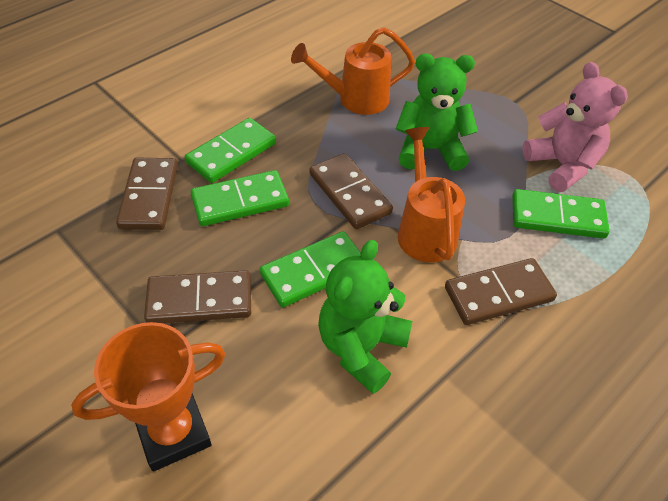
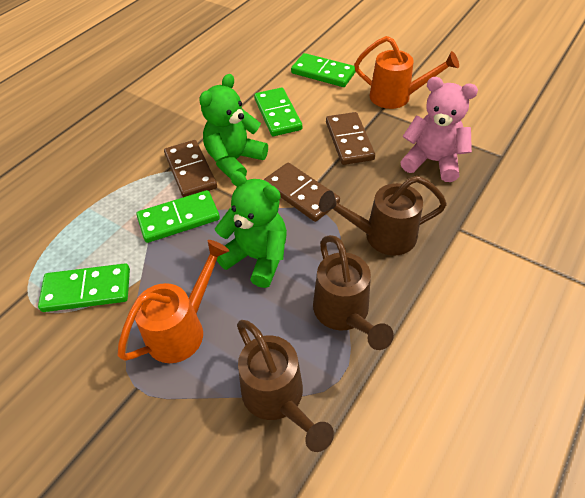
brown domino: 4 -> 3
brown watering can: 0 -> 3
orange trophy: 1 -> 0

